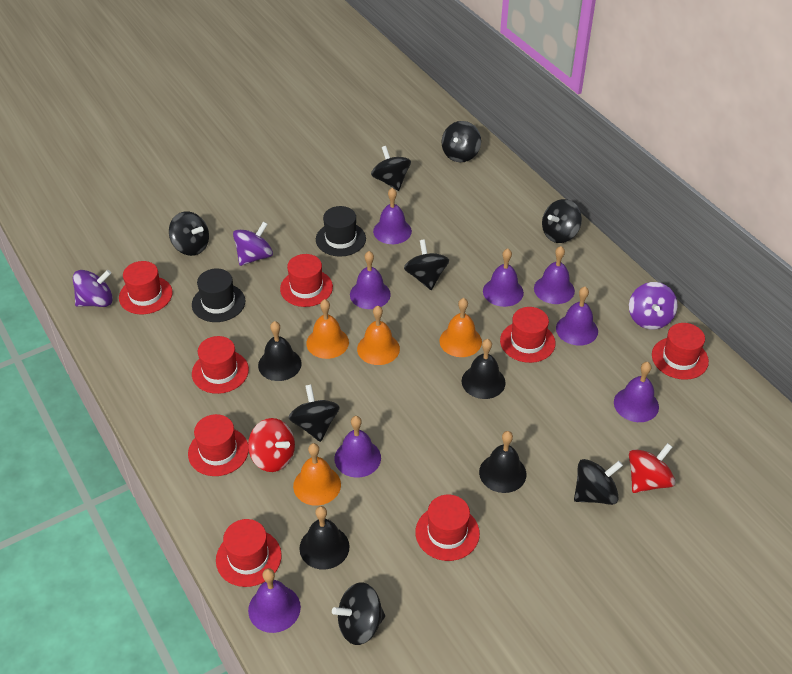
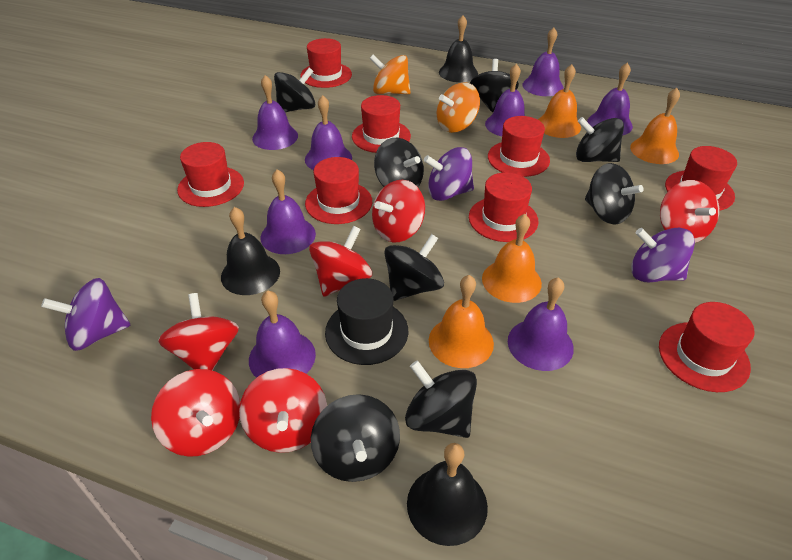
black bell: 4 -> 3
black hat: 2 -> 1
orange spinning top: 0 -> 2
red spinning top: 2 -> 6

